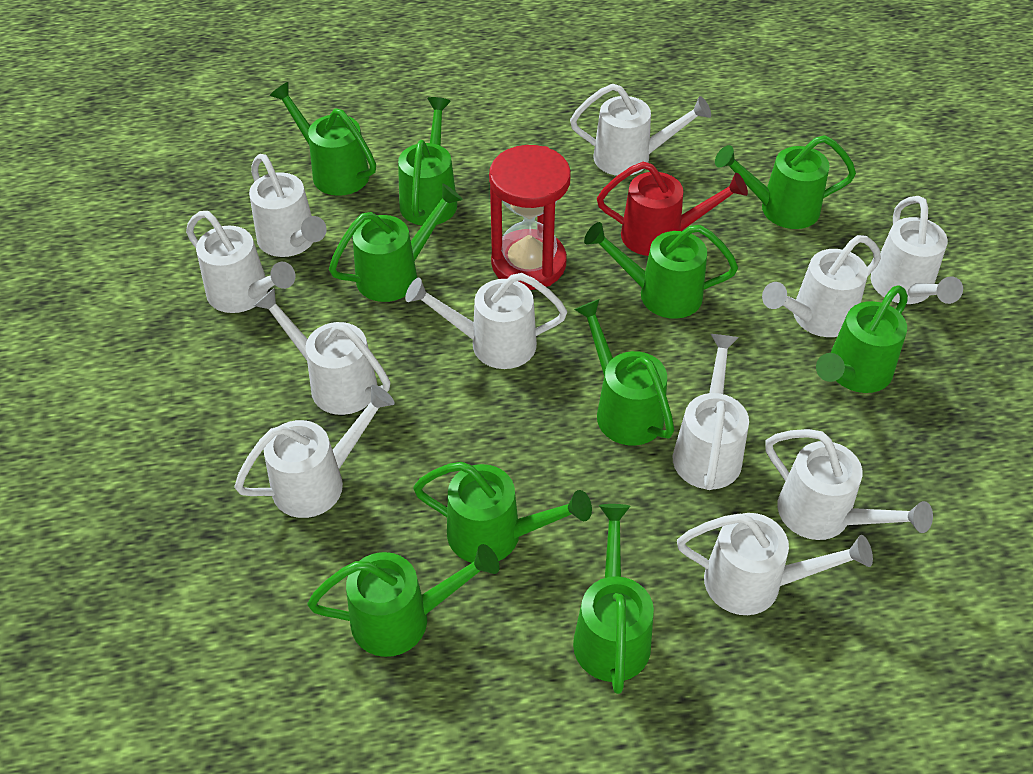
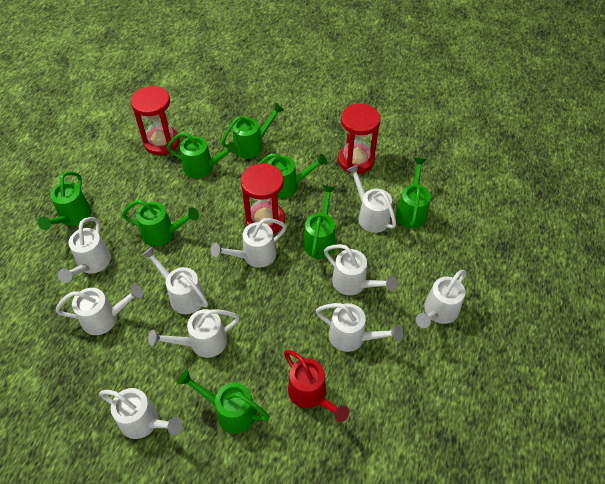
green watering can: 10 -> 8
red hourglass: 1 -> 3
white watering can: 11 -> 10

